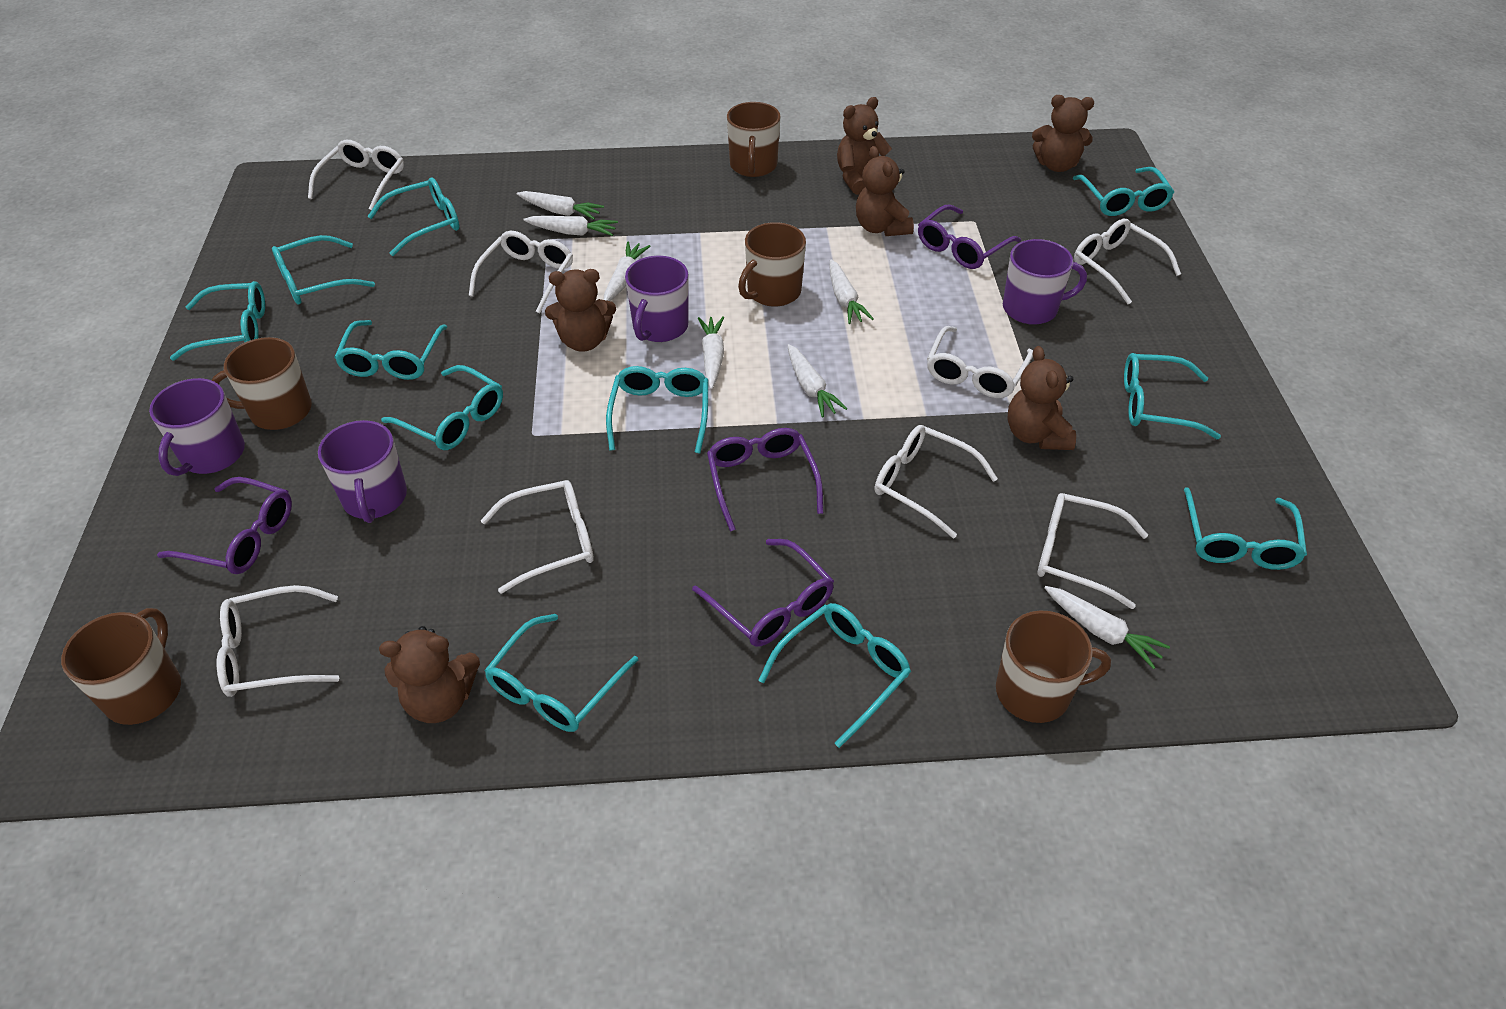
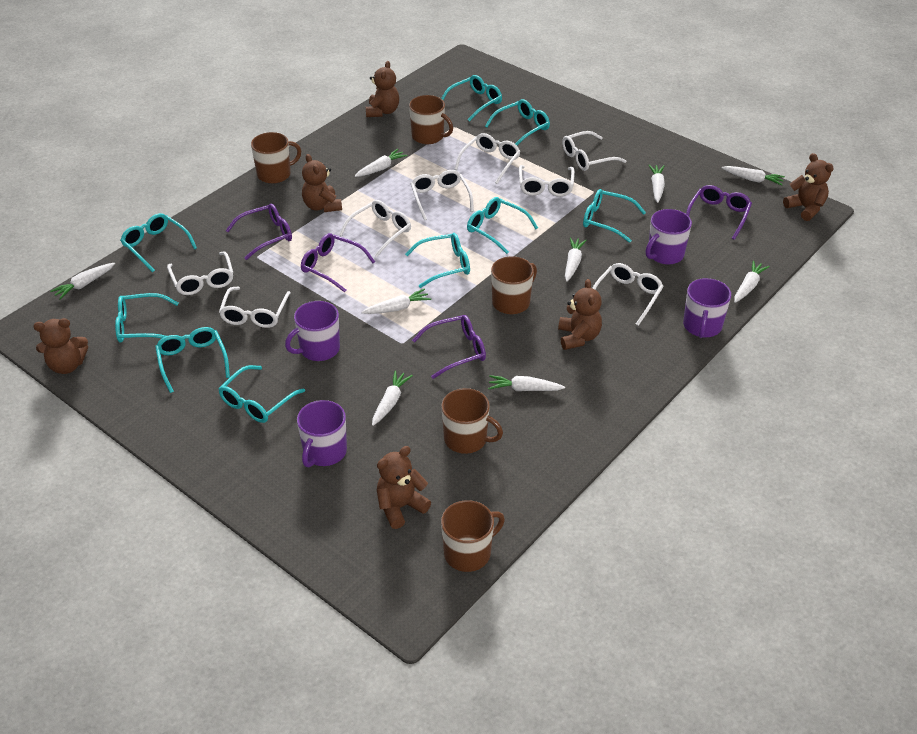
turquoise glasses: 11 -> 9
white carrot: 7 -> 9

